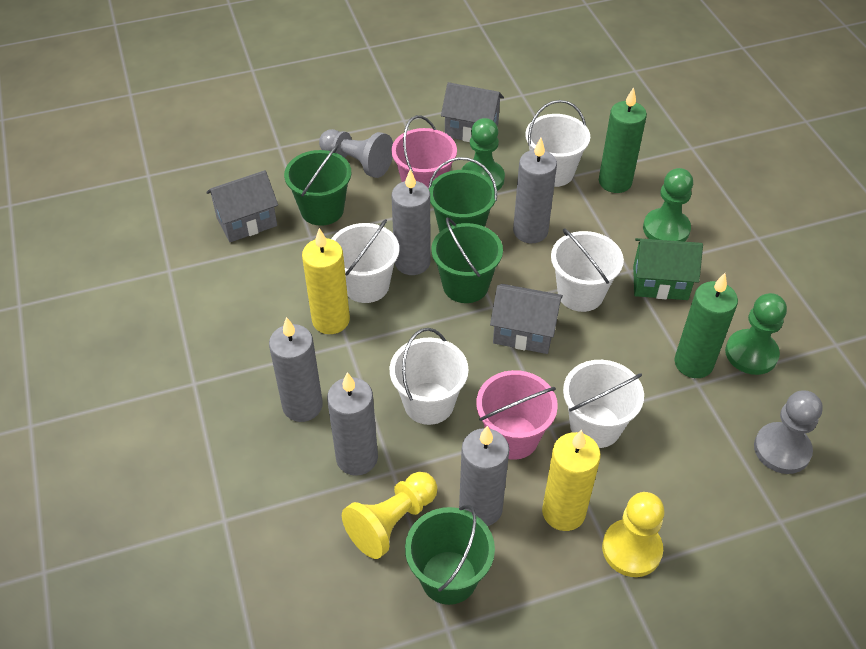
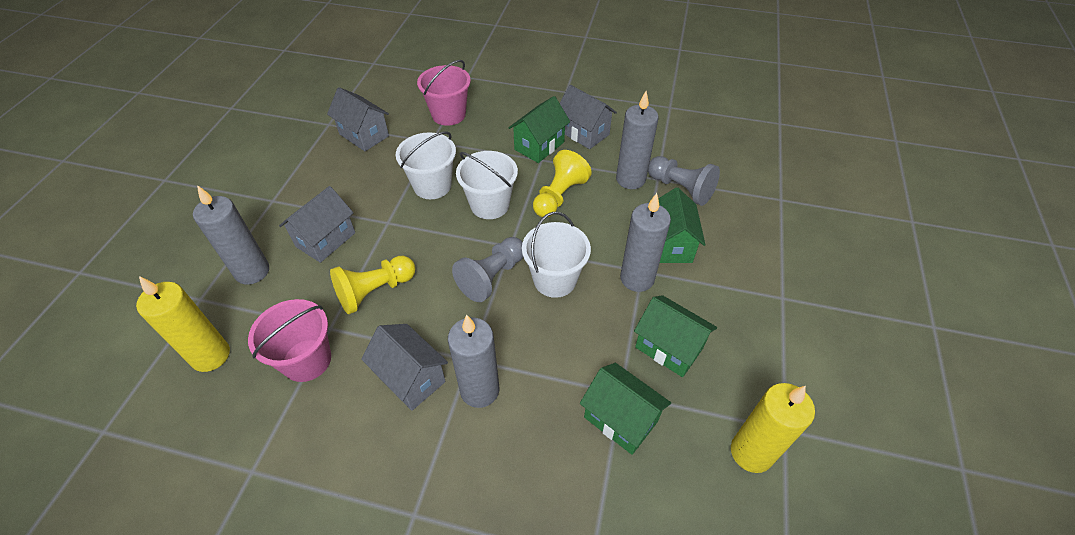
green bucket: 4 -> 0
green candle: 2 -> 0
green house: 1 -> 4
green pawn: 3 -> 0
grey candle: 5 -> 4
grey house: 3 -> 4
white bucket: 5 -> 3

